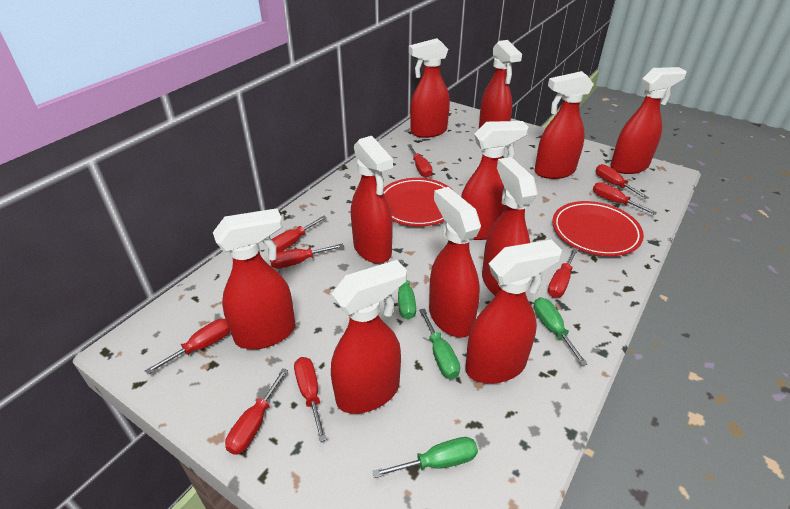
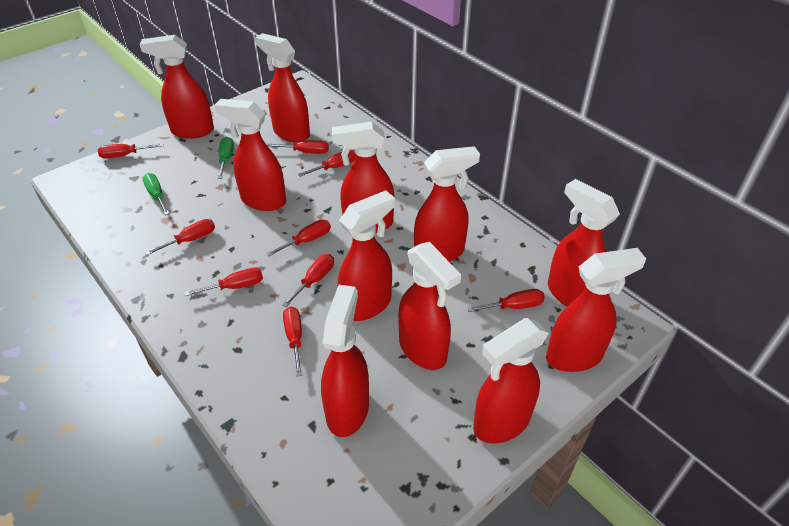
green screwdriver: 4 -> 2
red plate: 2 -> 0

